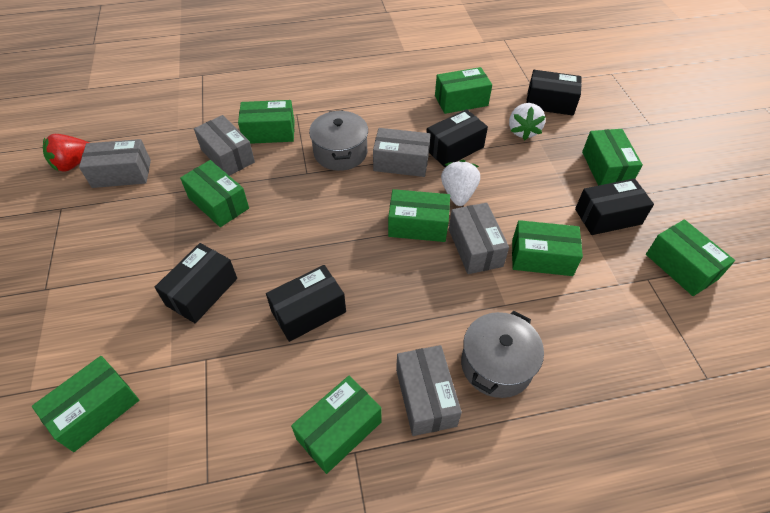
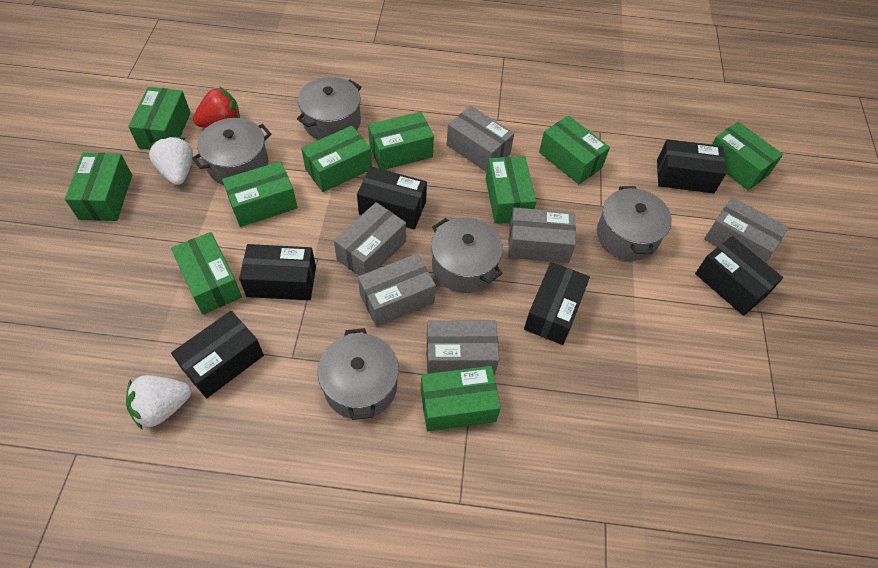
black box: 5 -> 6
green box: 9 -> 10
grey box: 5 -> 6
grey pot: 2 -> 5

